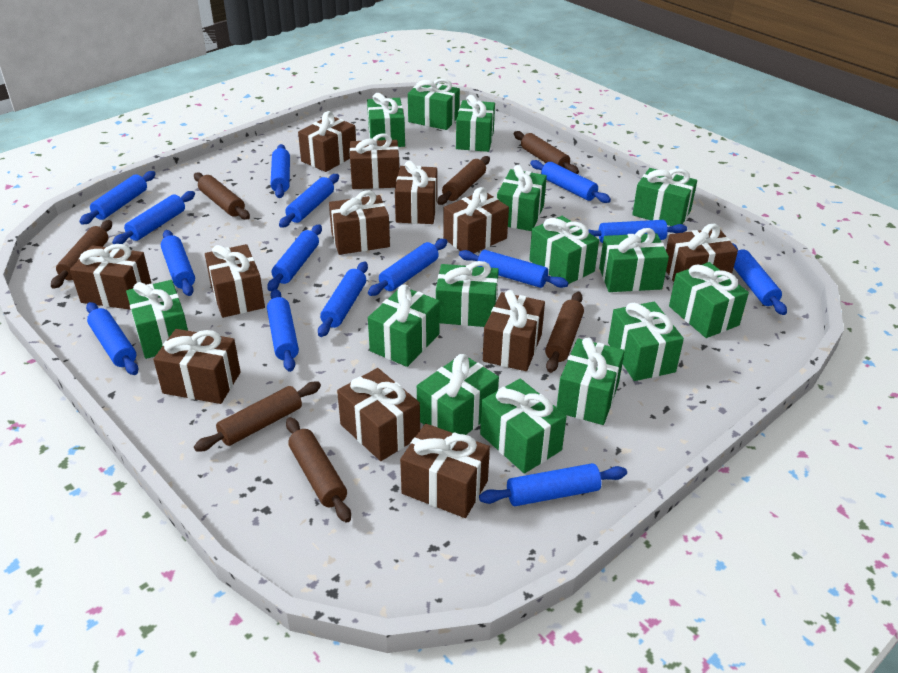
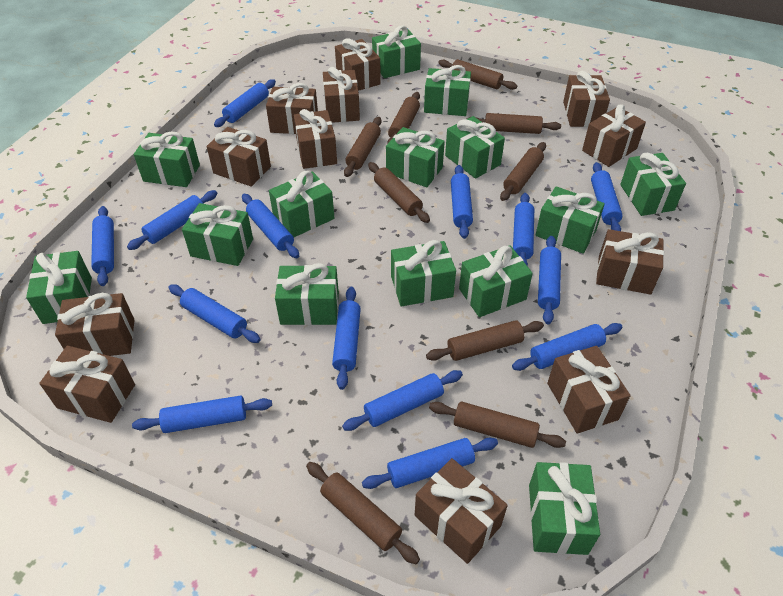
blue rolling pin: 15 -> 14
brown rolling pin: 7 -> 9
green gift: 15 -> 14

